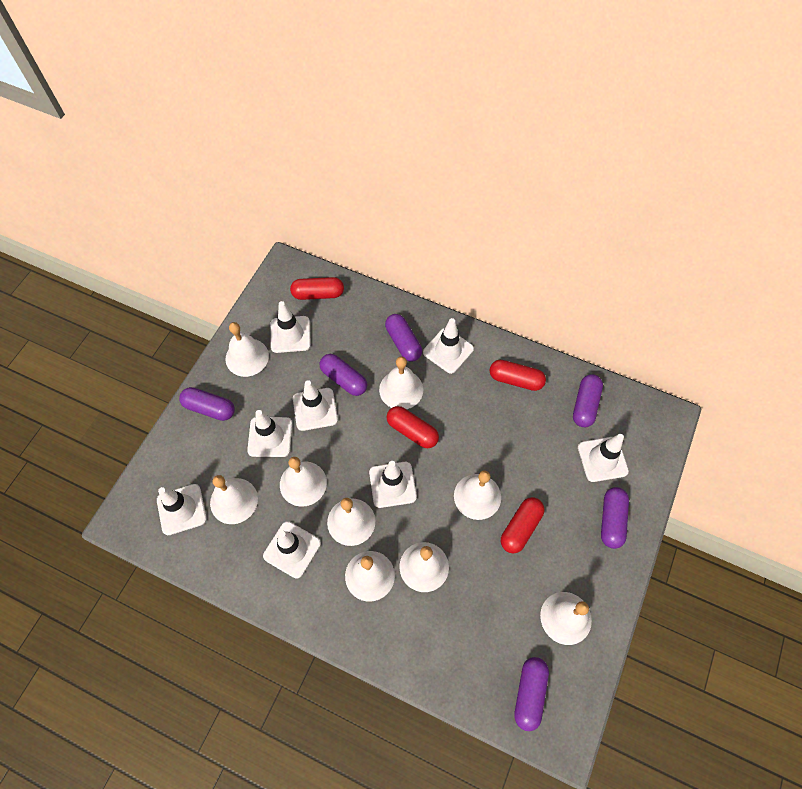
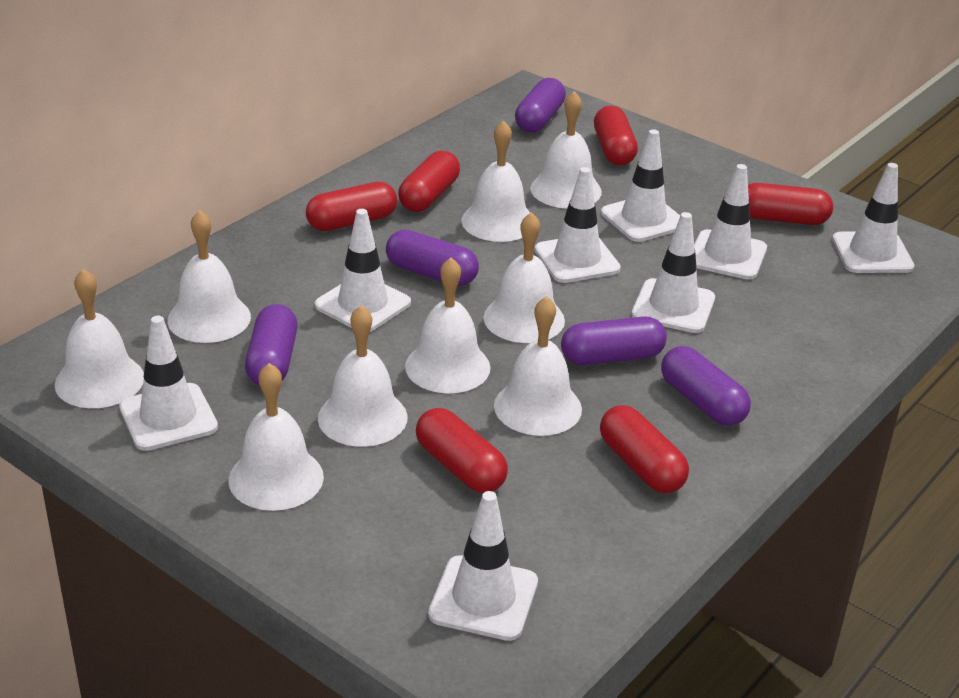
purple capsule: 6 -> 5
red capsule: 4 -> 6

